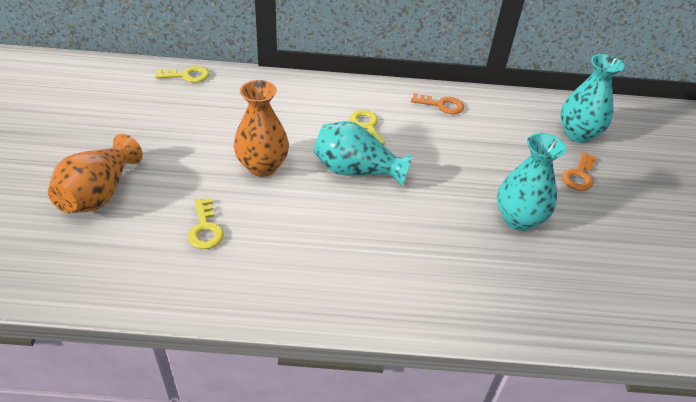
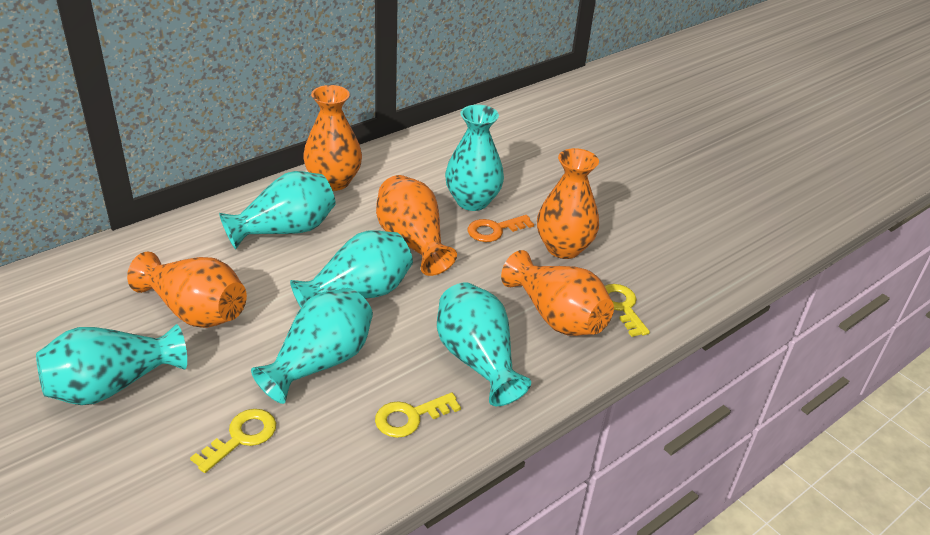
orange key: 2 -> 1
orange vase: 2 -> 5
turquoise vase: 3 -> 6

